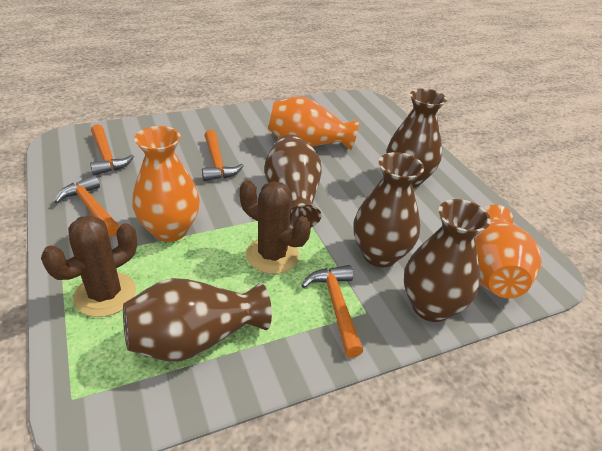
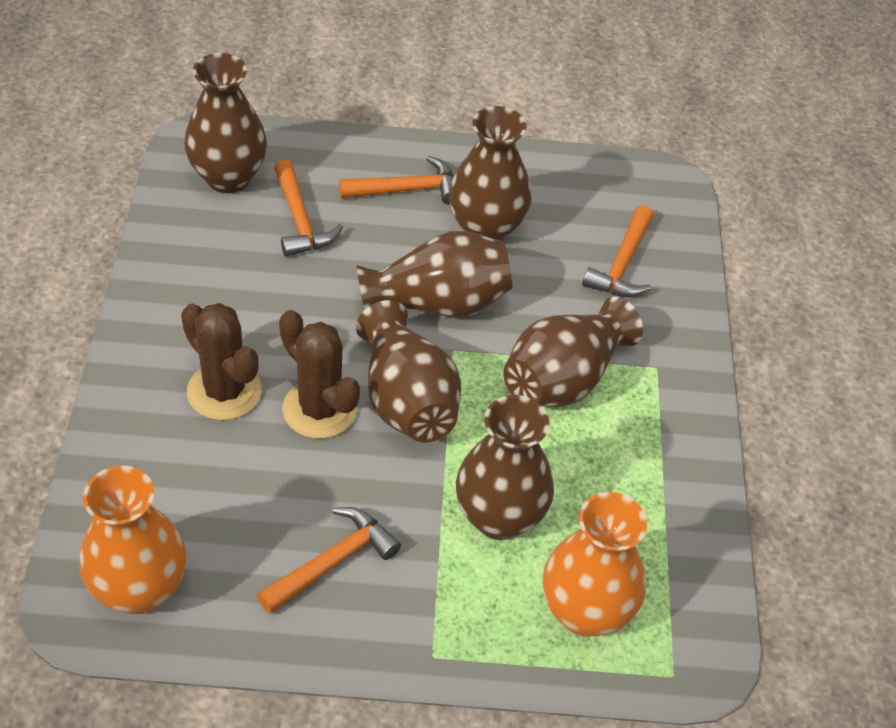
brown vase: 5 -> 6
orange vase: 3 -> 2

